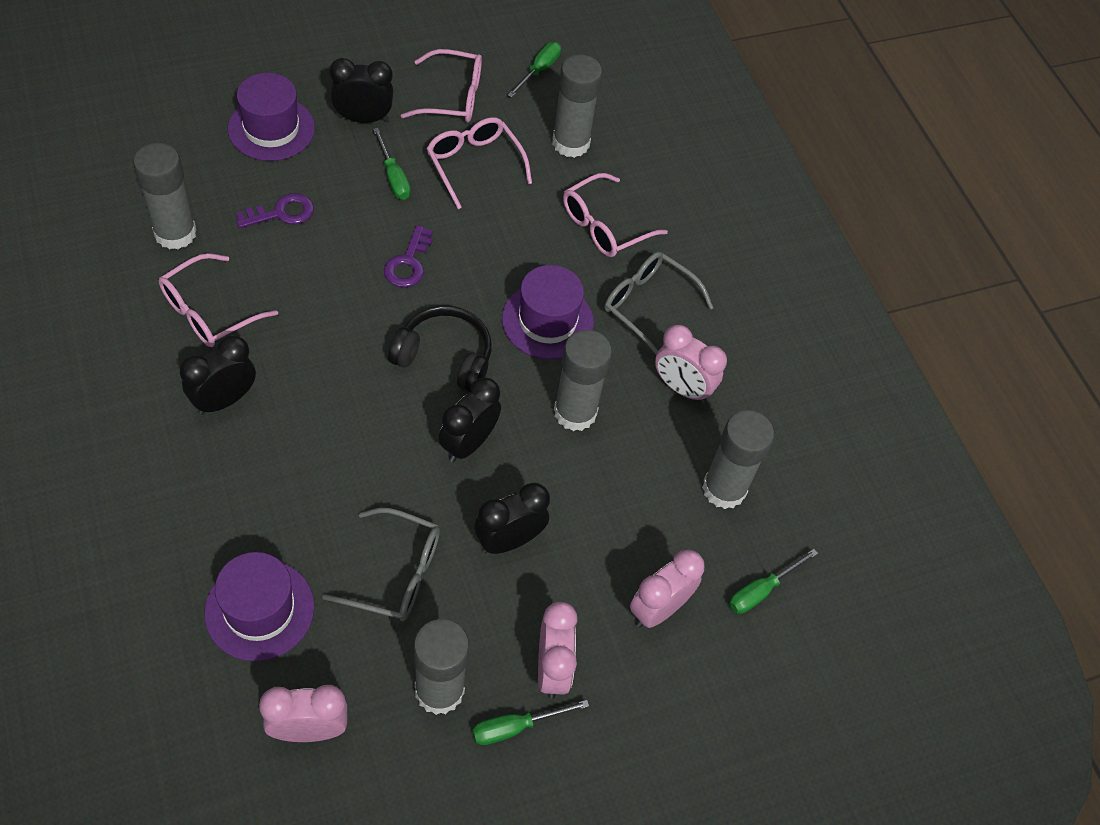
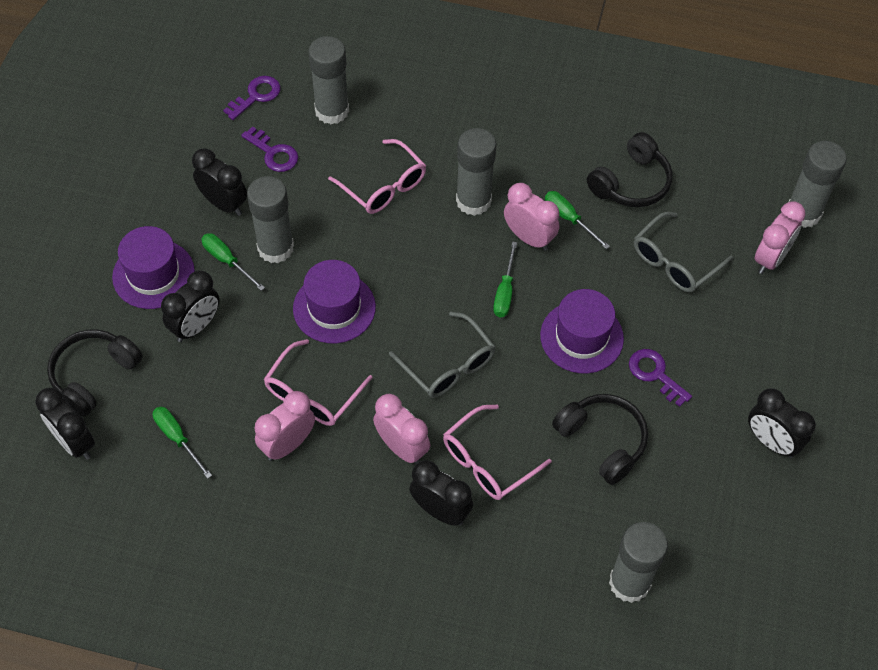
black clock: 4 -> 5
black headphones: 1 -> 3
pink glasses: 4 -> 3
purple key: 2 -> 3

